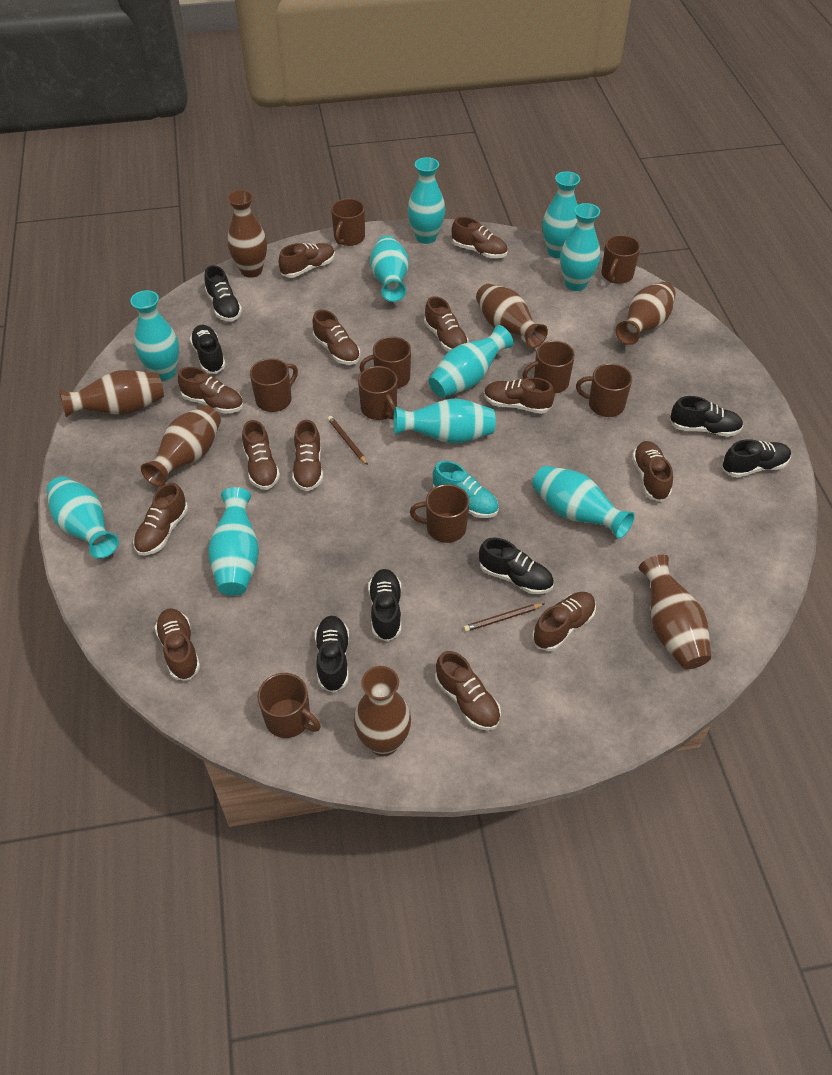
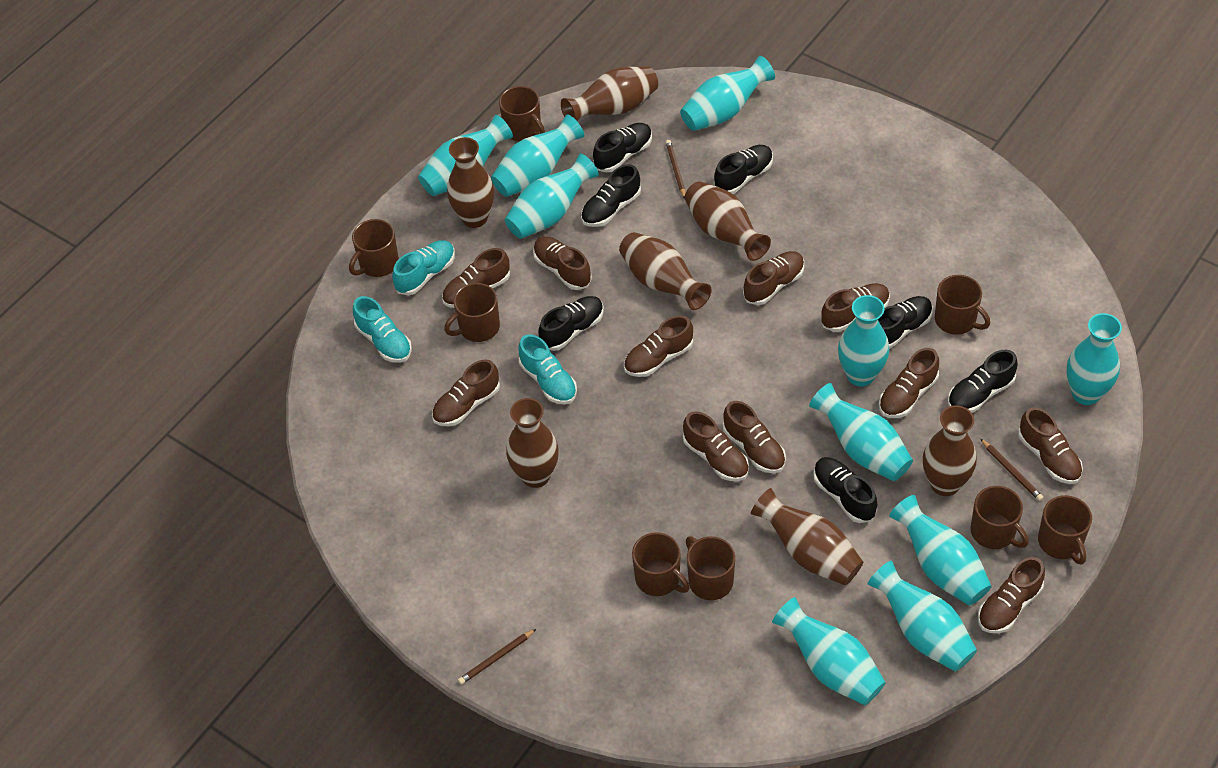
brown mug: 9 -> 8
brown pencil: 2 -> 3
brown shoe: 13 -> 11
turquoise shoe: 1 -> 3

